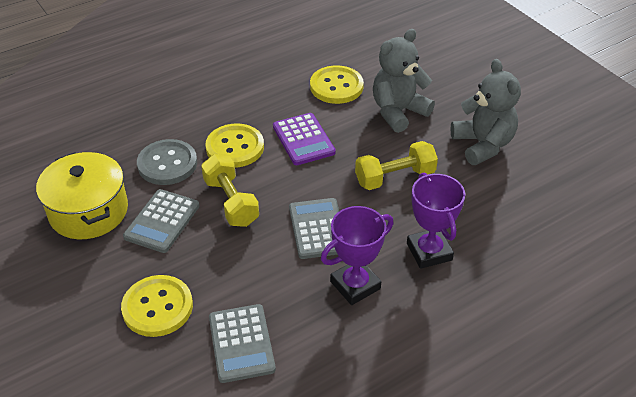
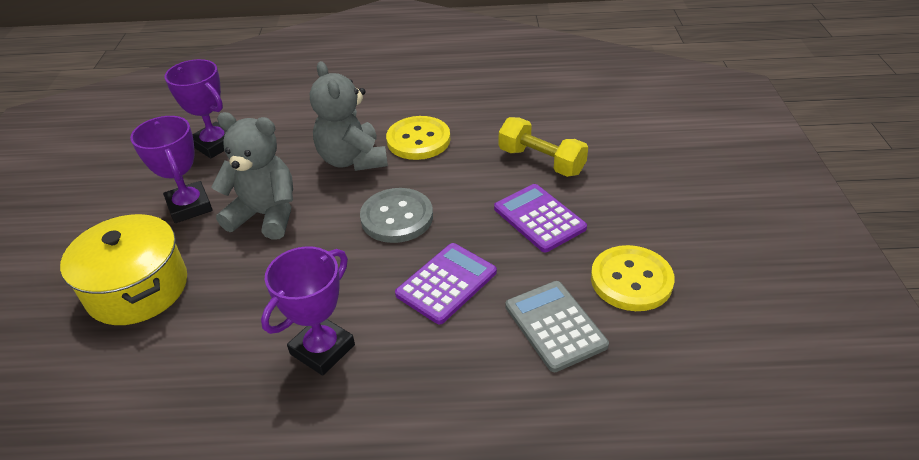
grey calculator: 3 -> 1
purple calculator: 1 -> 2
purple trophy: 2 -> 3
yellow button: 3 -> 2
yellow dumbbell: 2 -> 1

